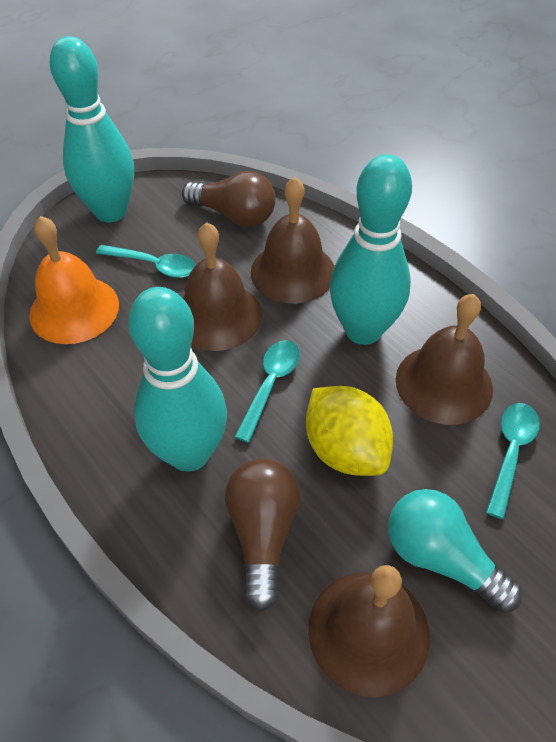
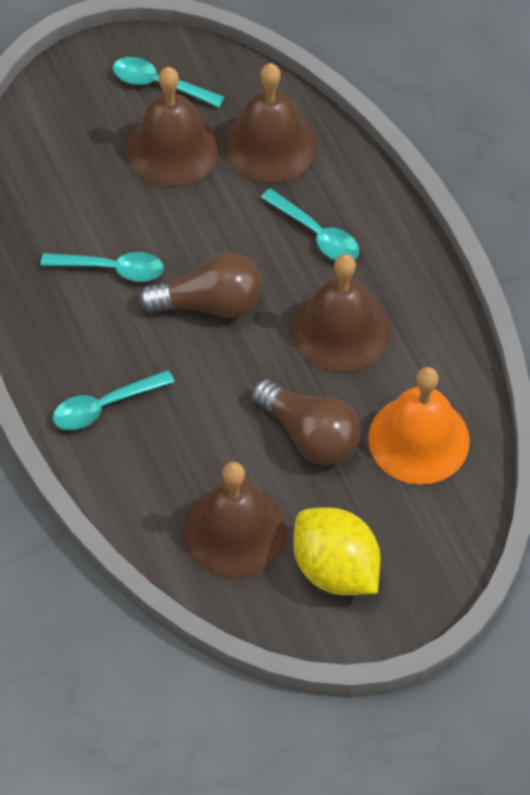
turquoise bowling pin: 3 -> 0
turquoise light bulb: 1 -> 0
turquoise spoon: 3 -> 4

